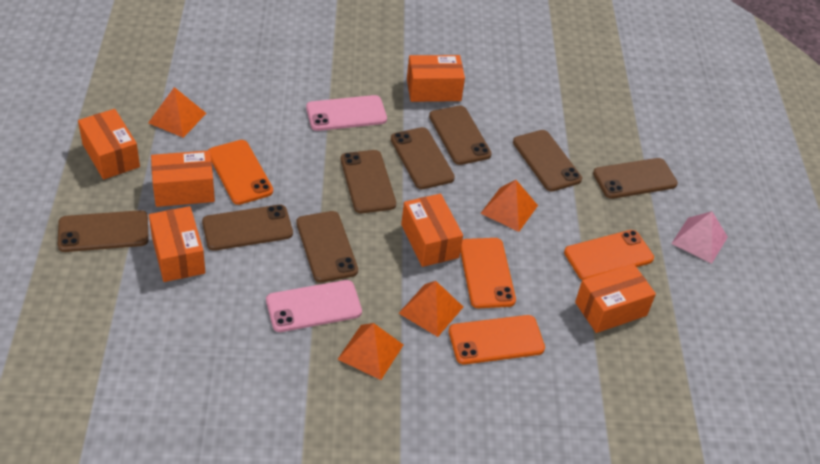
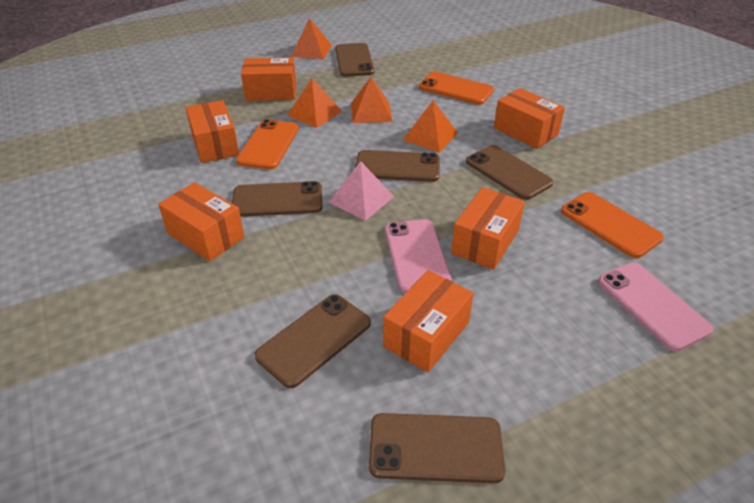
brown phone: 8 -> 6
orange phone: 4 -> 3

